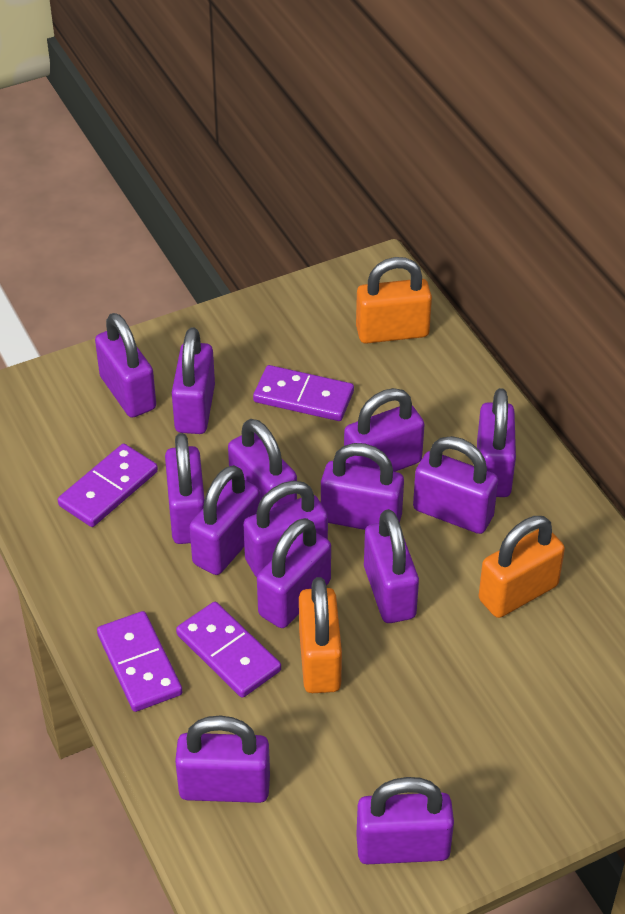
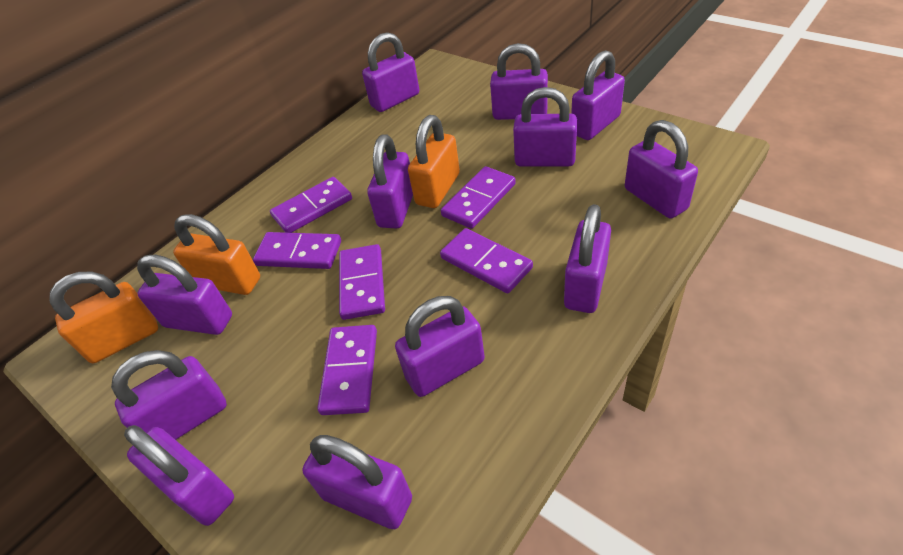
purple domino: 4 -> 6
purple padlock: 14 -> 12

